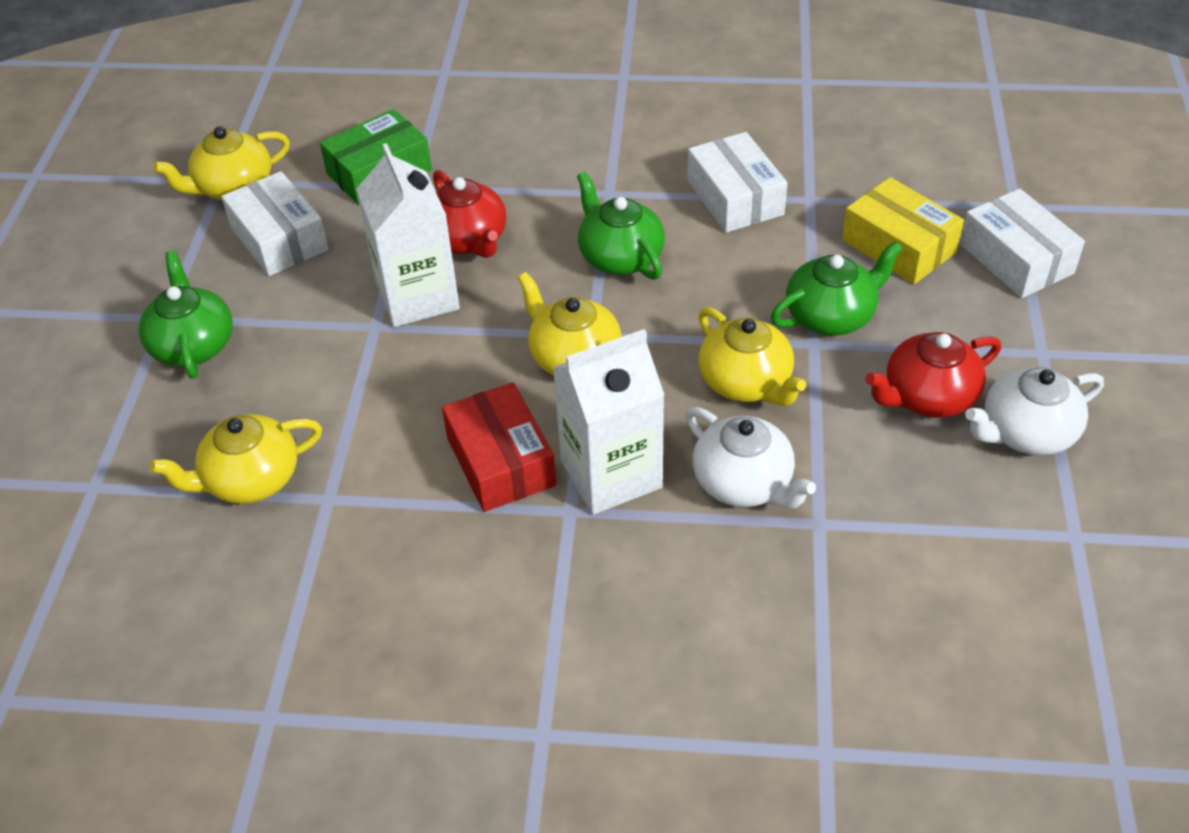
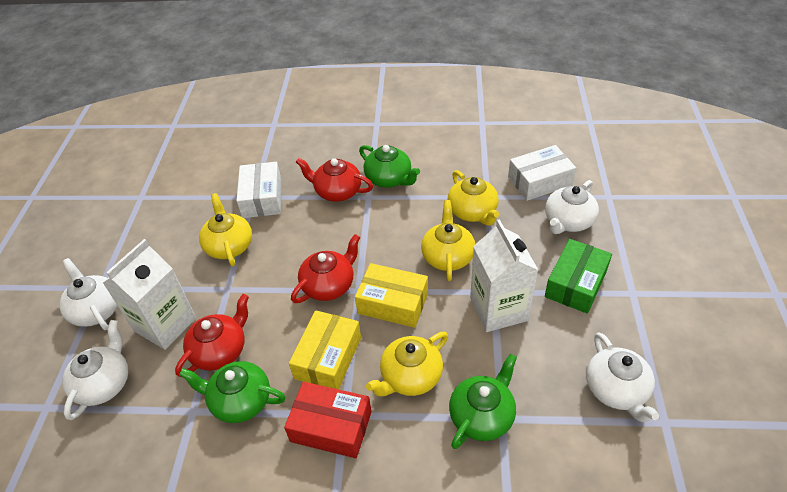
red teapot: 2 -> 3
white box: 3 -> 2
white teapot: 2 -> 4
yellow box: 1 -> 2

